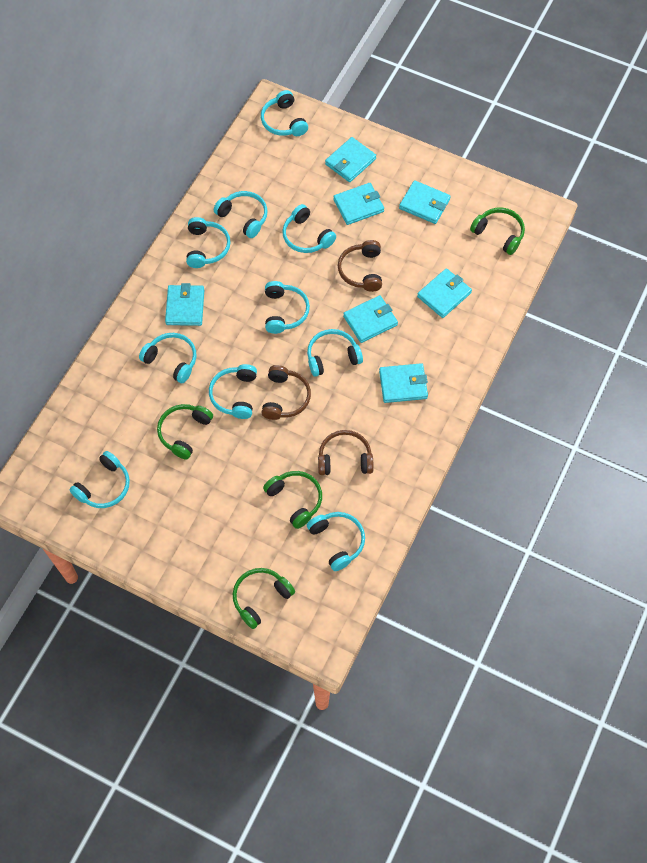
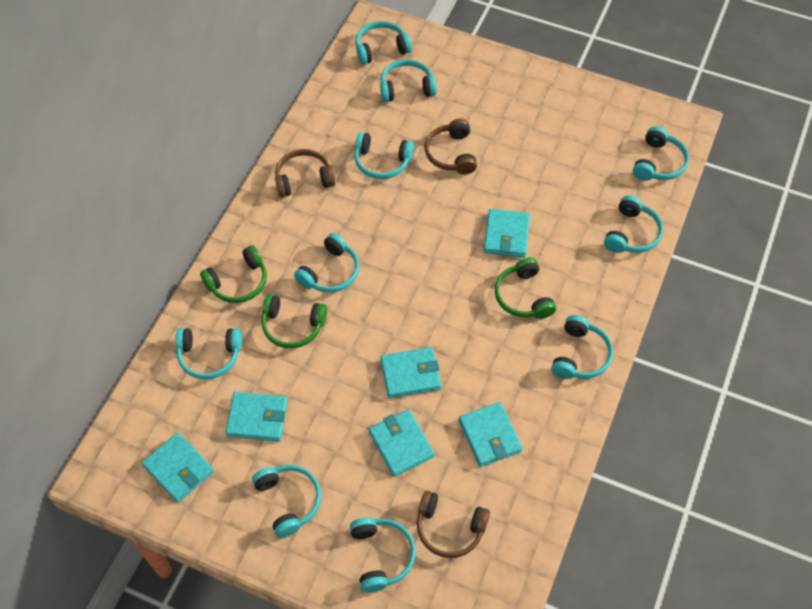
green headphones: 4 -> 3
turquoise wallet: 7 -> 6

